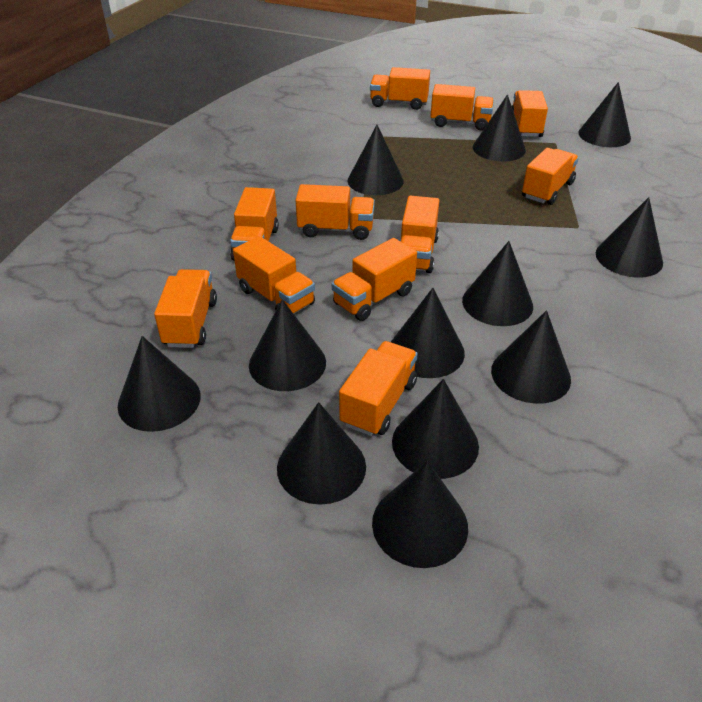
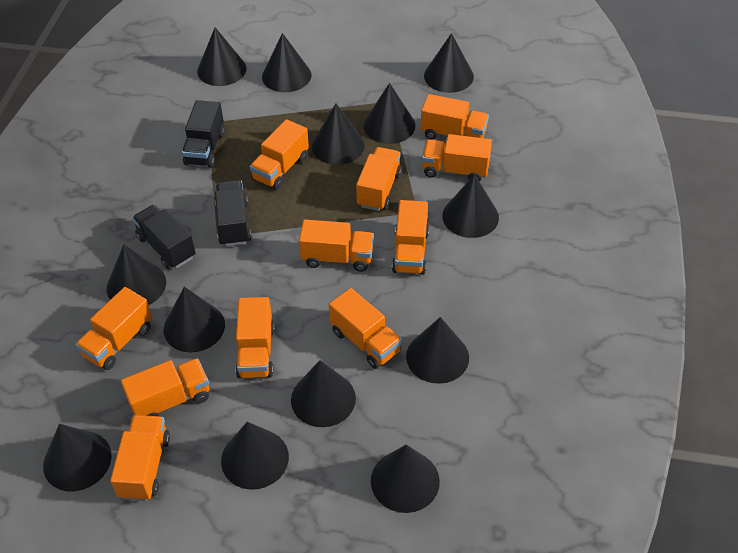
black cone: 12 -> 13
black truck: 0 -> 3

